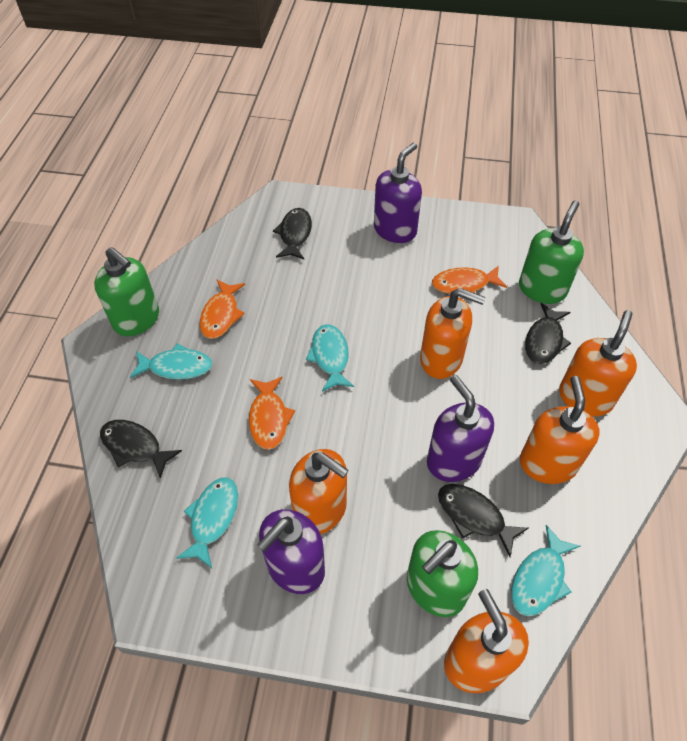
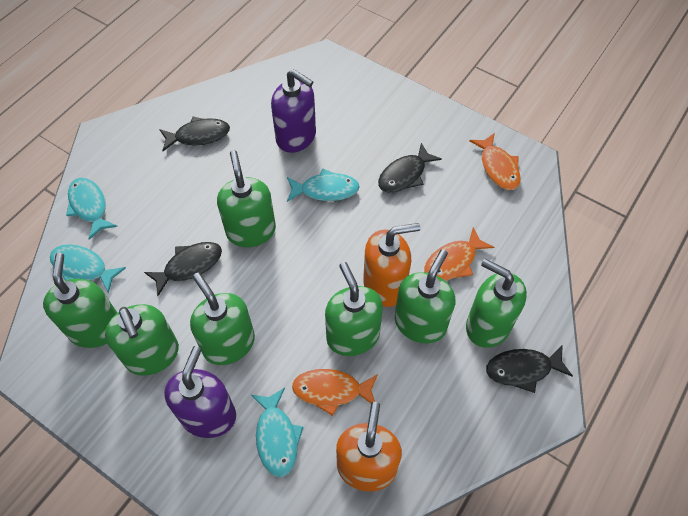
green soap dispenser: 3 -> 7
orange soap dispenser: 5 -> 2
purple soap dispenser: 3 -> 2

